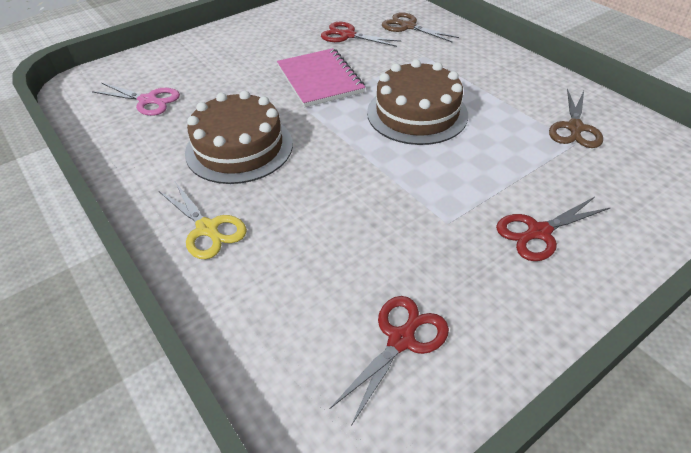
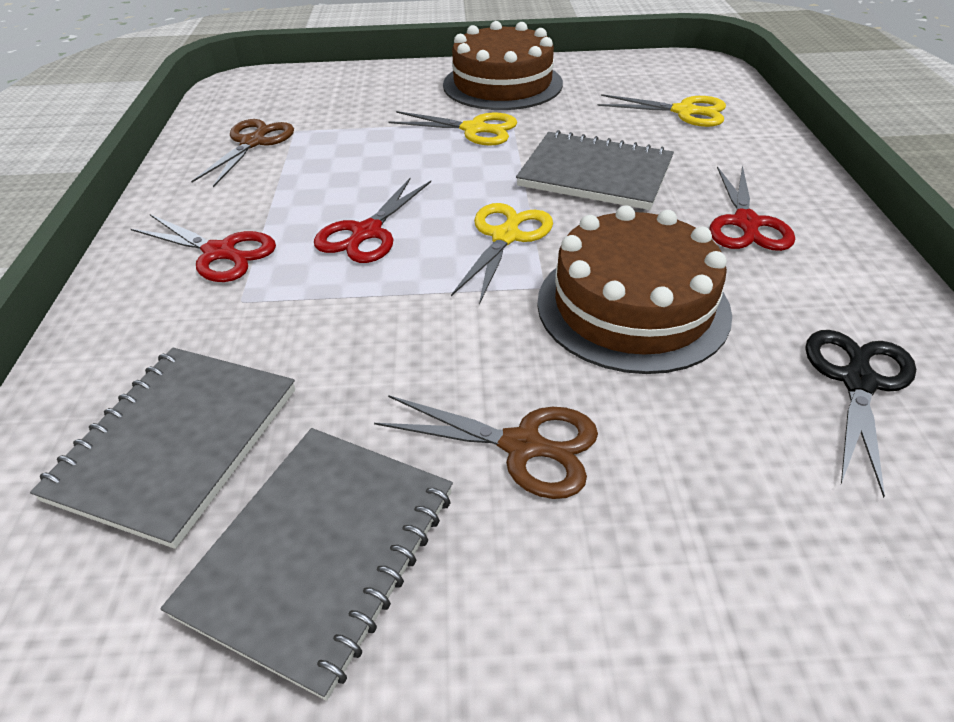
black scissors: 0 -> 1
grey notebook: 0 -> 3
pink notebook: 1 -> 0
pink scissors: 1 -> 0
yellow scissors: 1 -> 3

